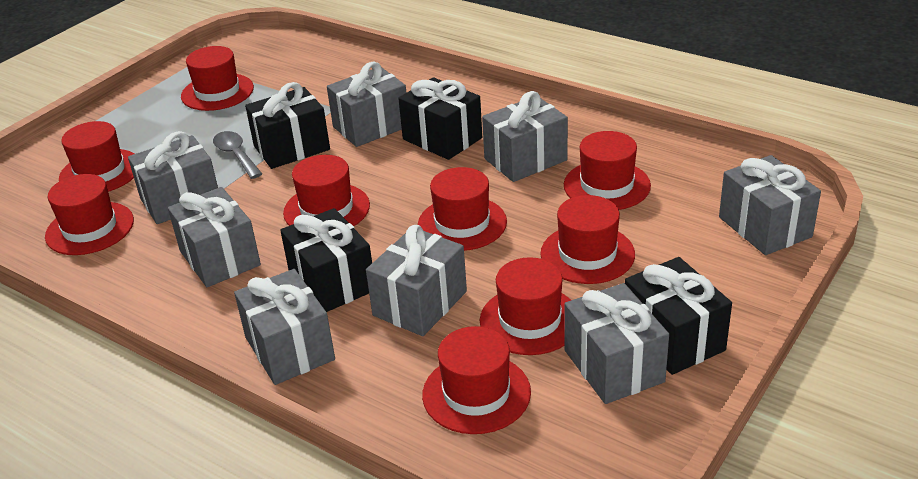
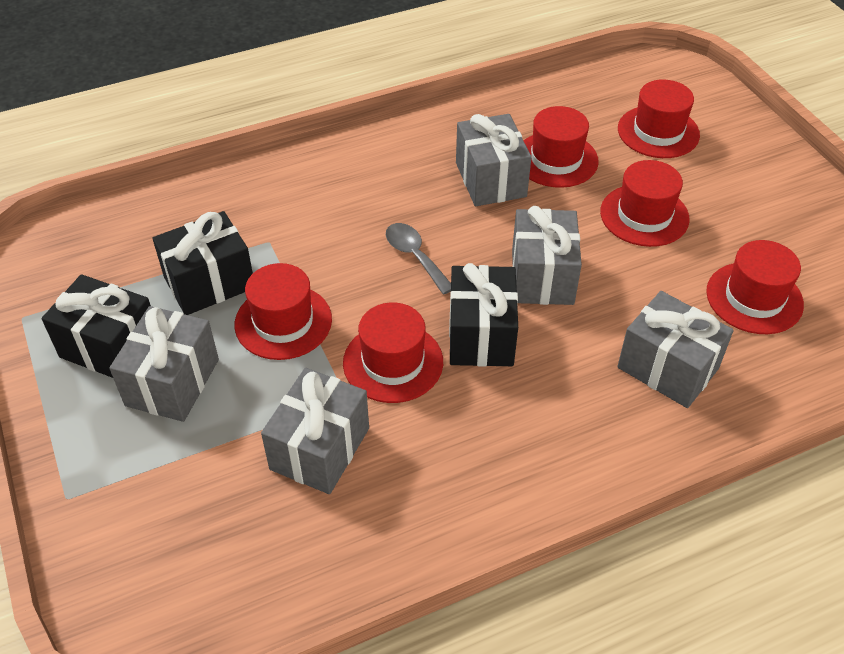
black gift: 4 -> 3
grey gift: 8 -> 5
red hat: 9 -> 6

